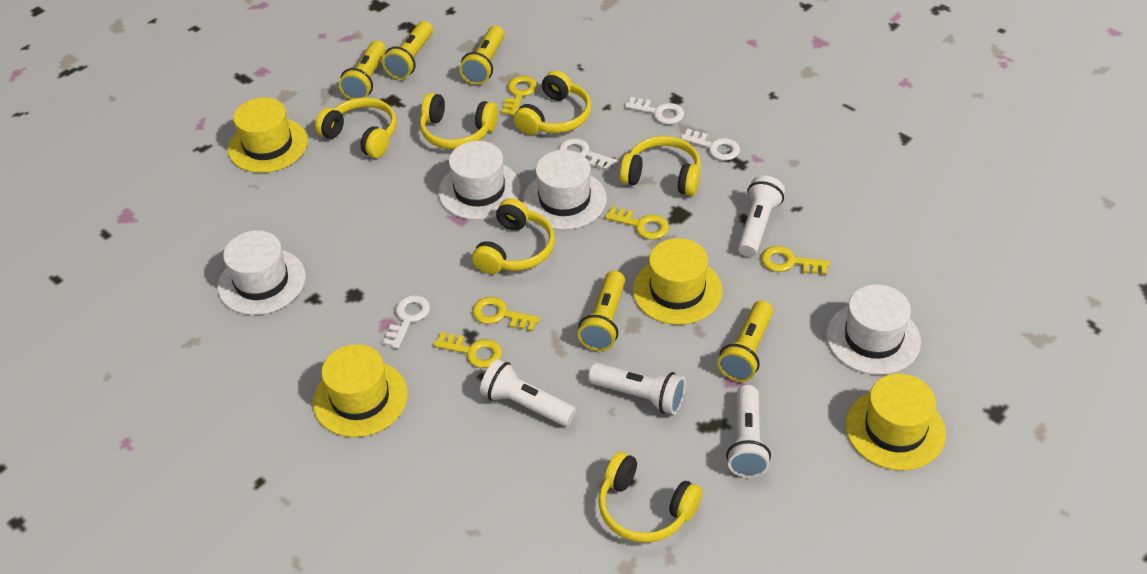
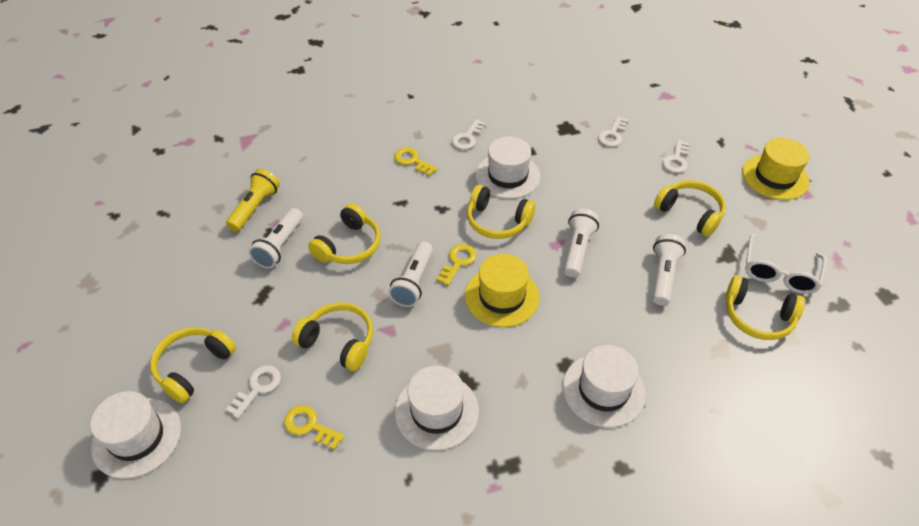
white glasses: 0 -> 1
yellow flashlight: 5 -> 1
yellow hat: 4 -> 2
yellow key: 5 -> 3

